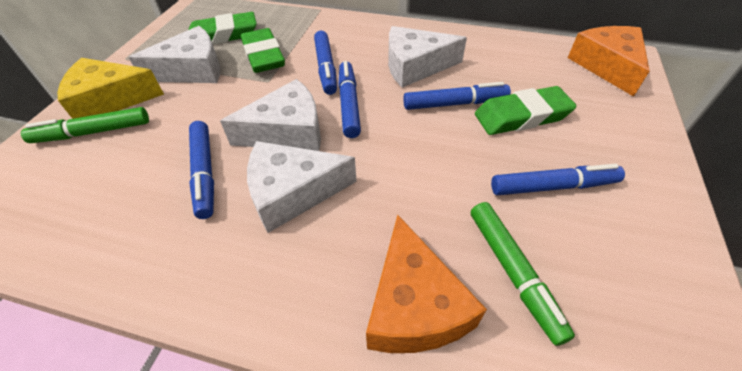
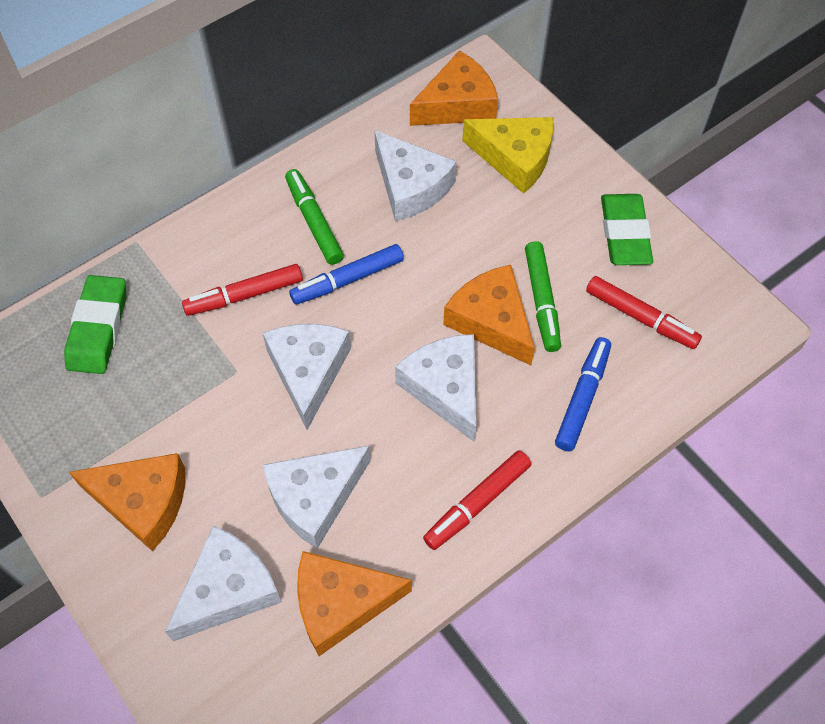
blue marker: 5 -> 2
green eraser: 3 -> 2
orange cheese: 2 -> 4
red marker: 0 -> 3
white cheese: 4 -> 5

